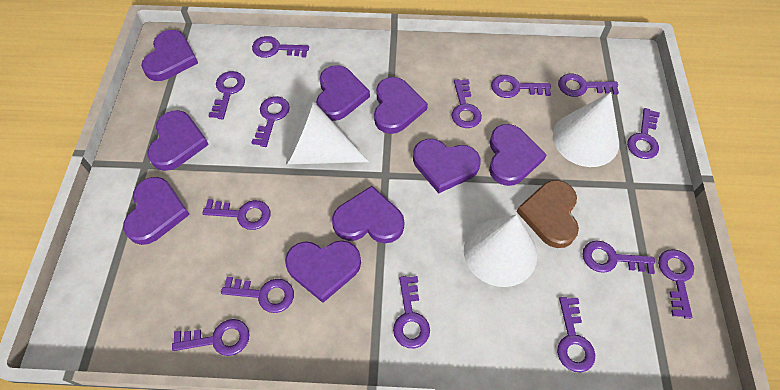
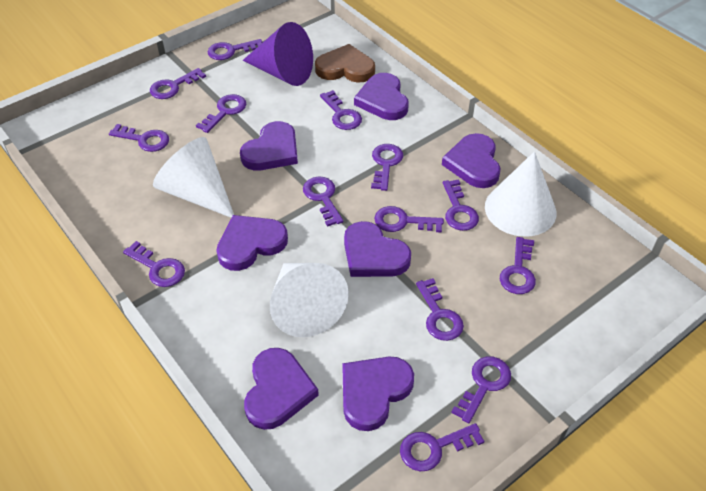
purple cone: 0 -> 1
purple heart: 9 -> 7

